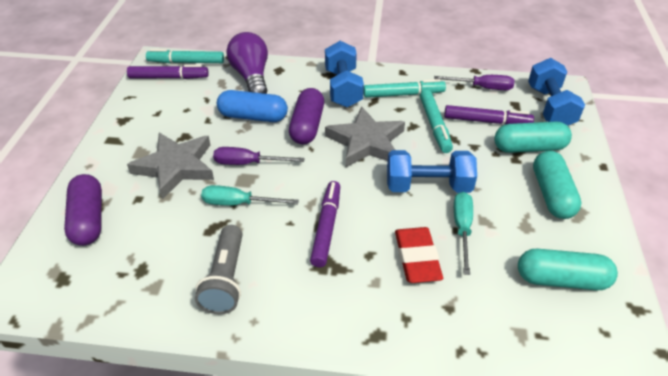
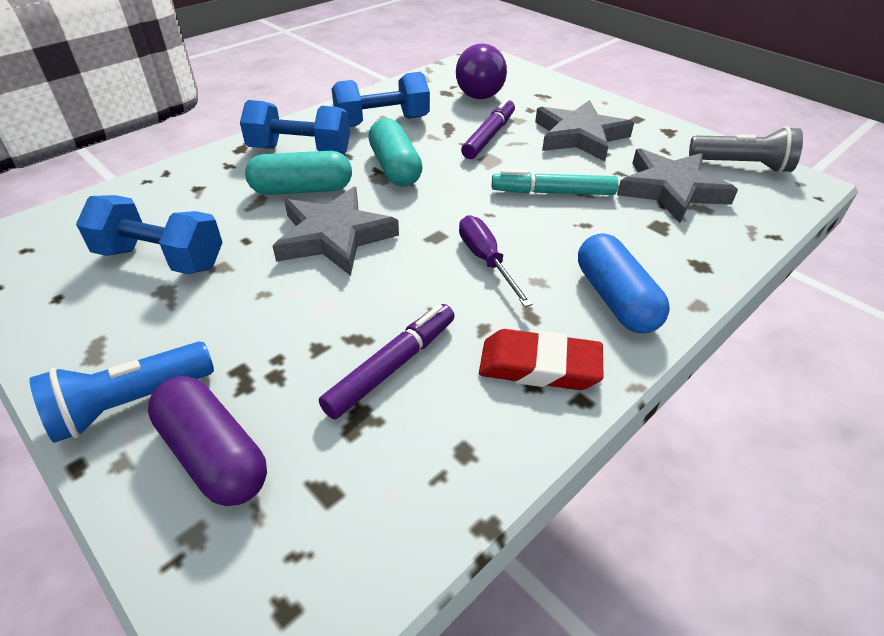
blue flashlight: 0 -> 1
grey star: 2 -> 3
purple capsule: 2 -> 1
purple marker: 3 -> 2
purple screwdriver: 2 -> 1
turquoise capsule: 3 -> 2
turquoise marker: 3 -> 1
turquoise screwdriver: 2 -> 0

